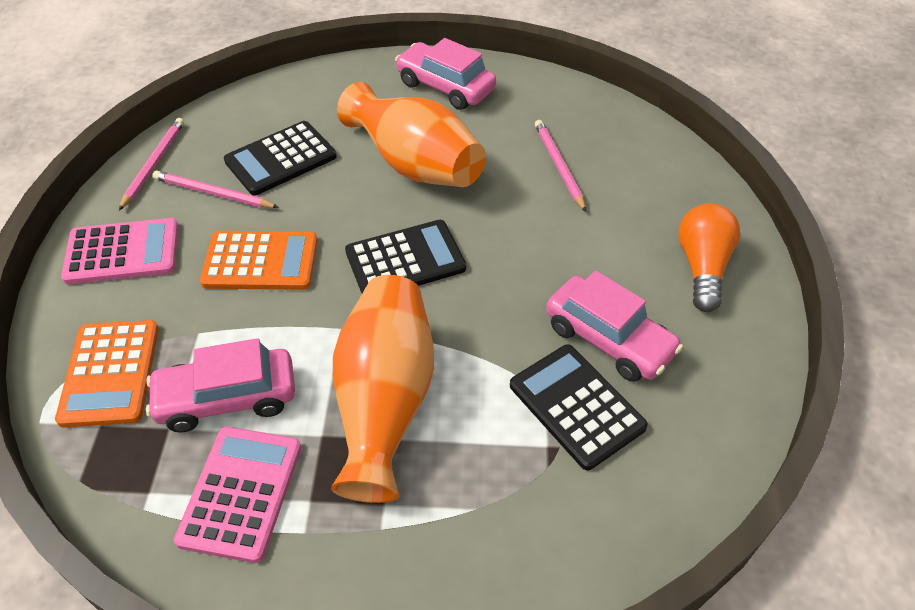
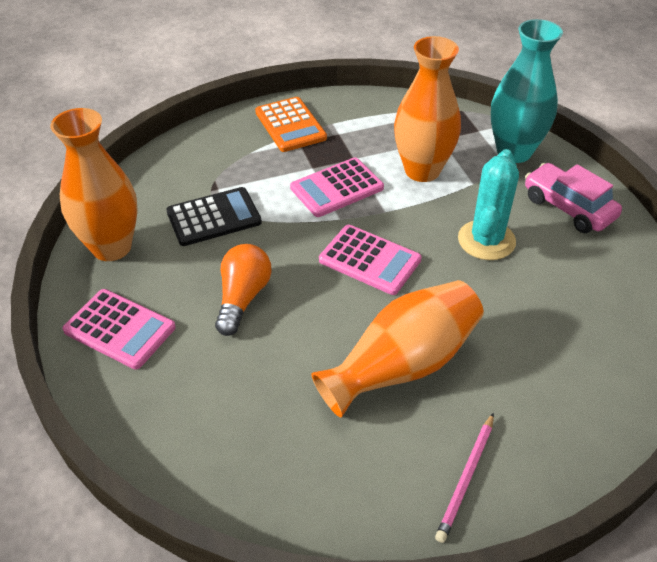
black calculator: 3 -> 1
orange calculator: 2 -> 1
orange vase: 2 -> 3
pink calculator: 2 -> 3
pink car: 3 -> 1
pink pencil: 3 -> 1
turquoise cactus: 0 -> 1
turquoise vase: 0 -> 1

